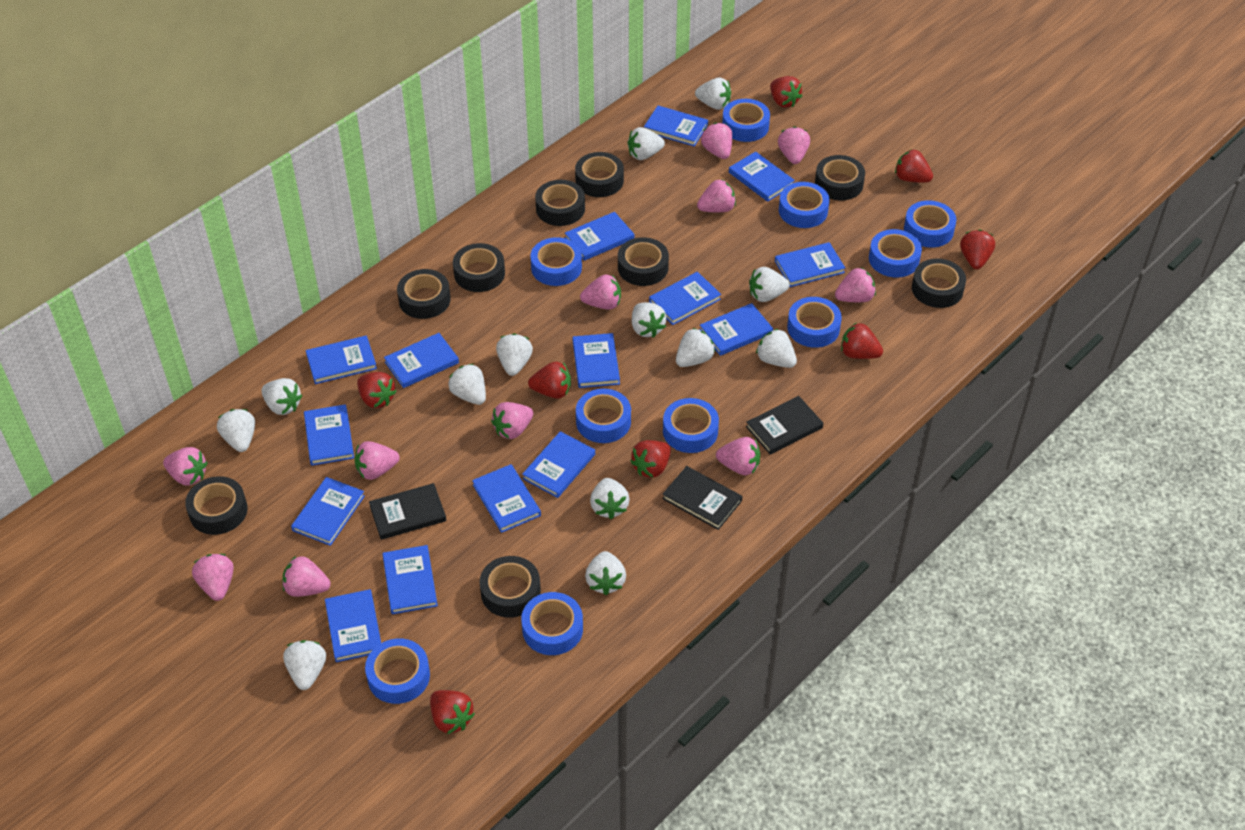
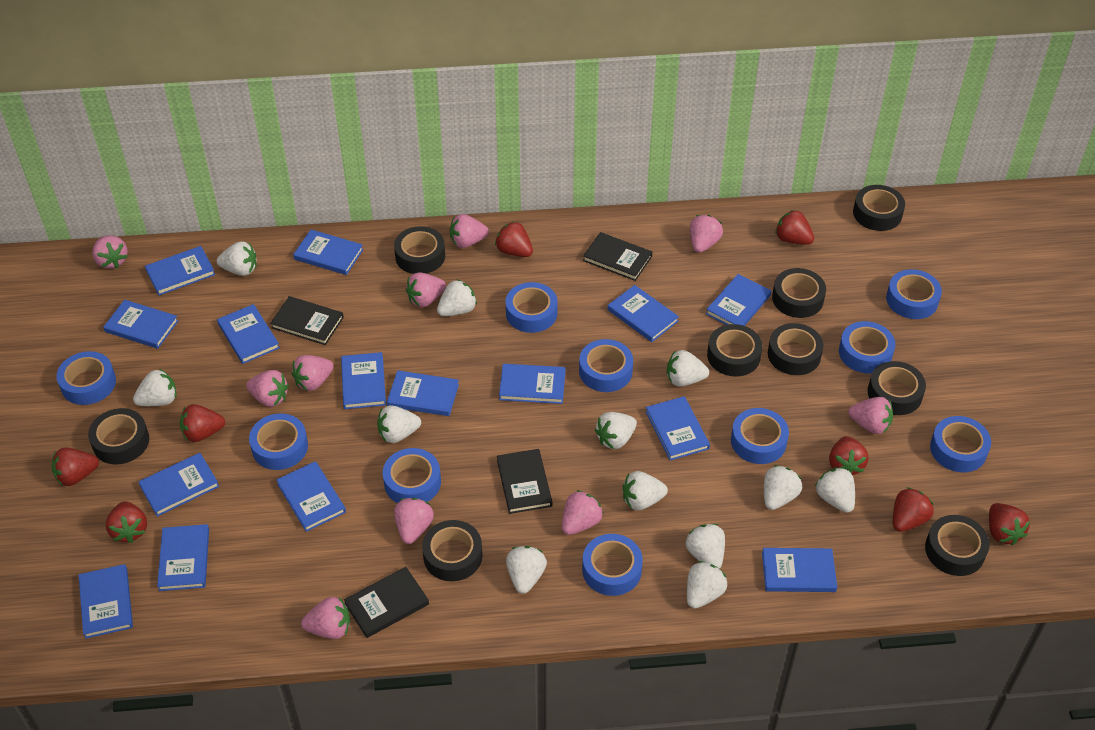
black book: 3 -> 4
pink strawberry: 11 -> 10
white strawberry: 13 -> 12

